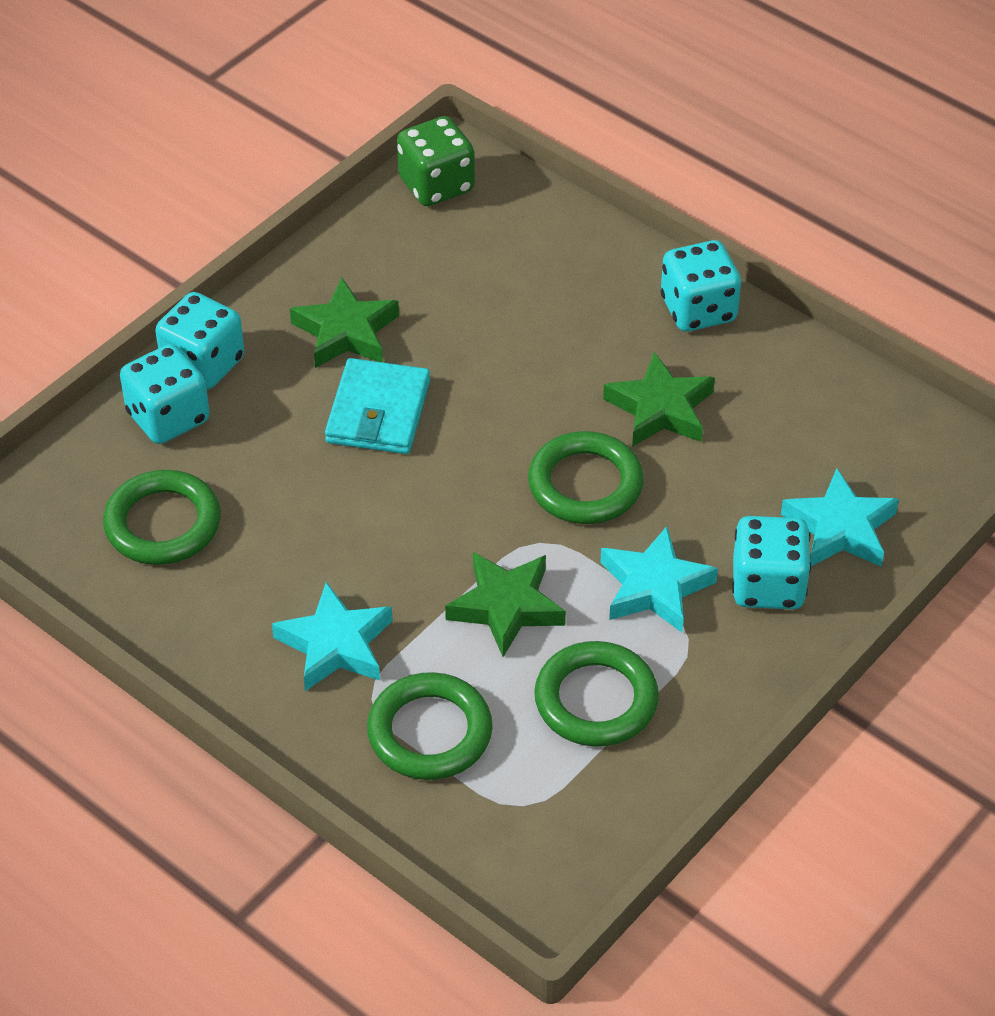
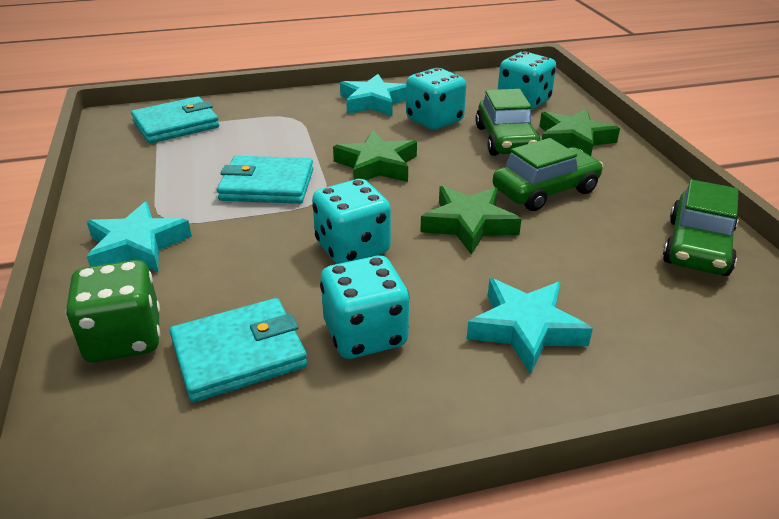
green car: 0 -> 3
green ring: 4 -> 0
turquoise wallet: 1 -> 3

